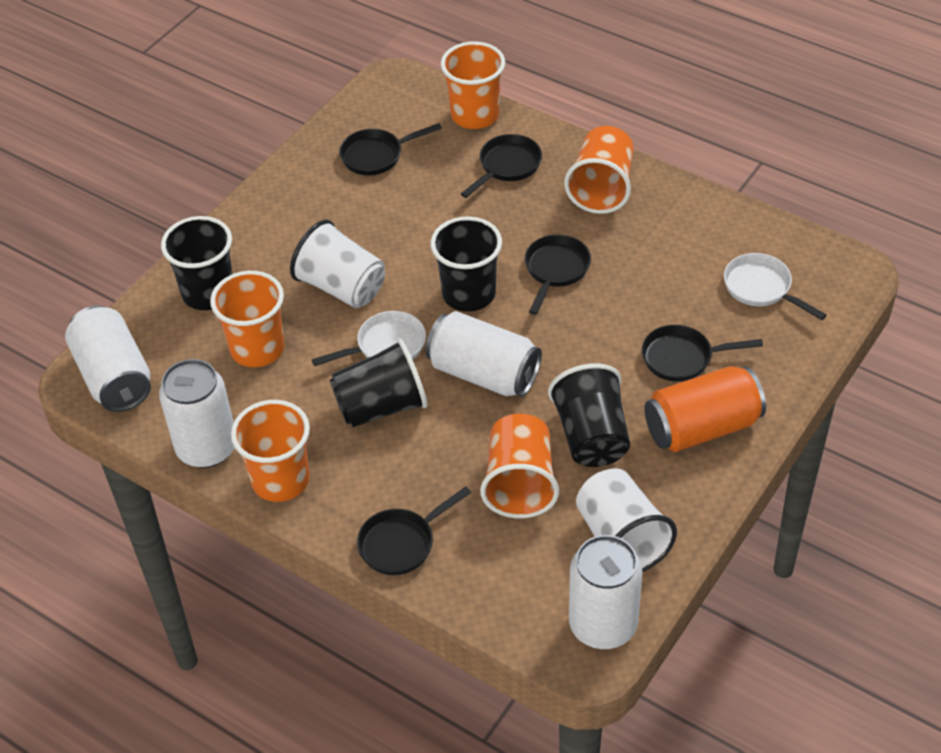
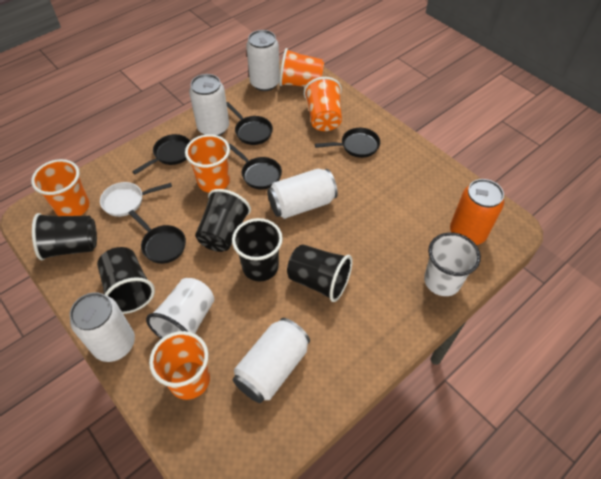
black cup: 4 -> 5
white can: 4 -> 5
white pan: 2 -> 1

